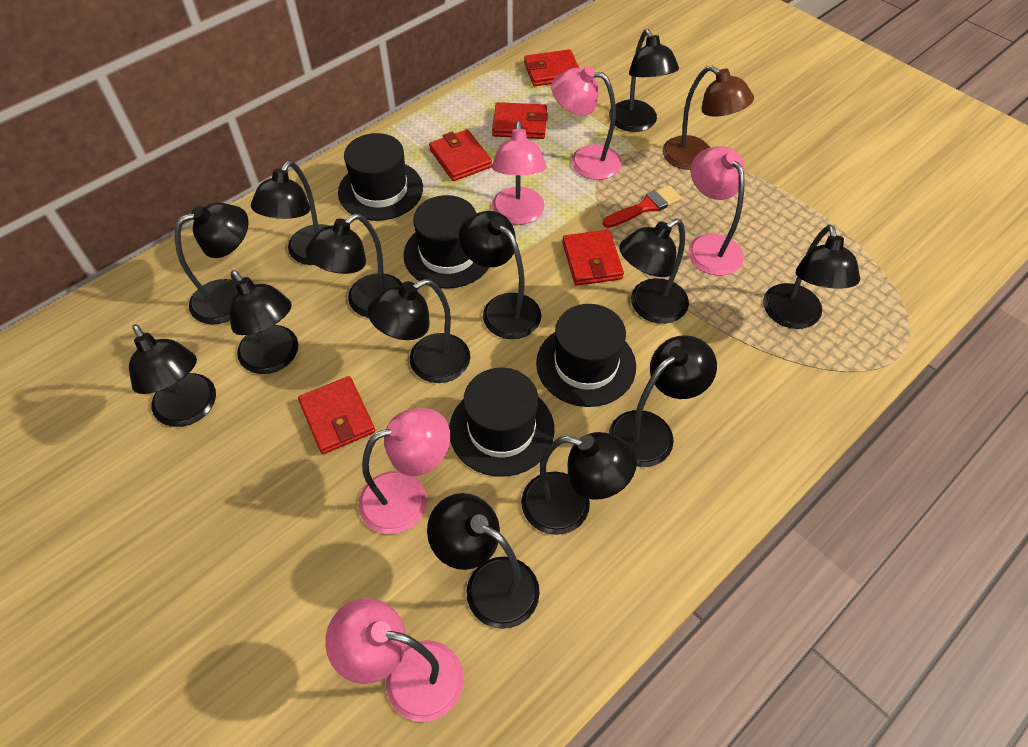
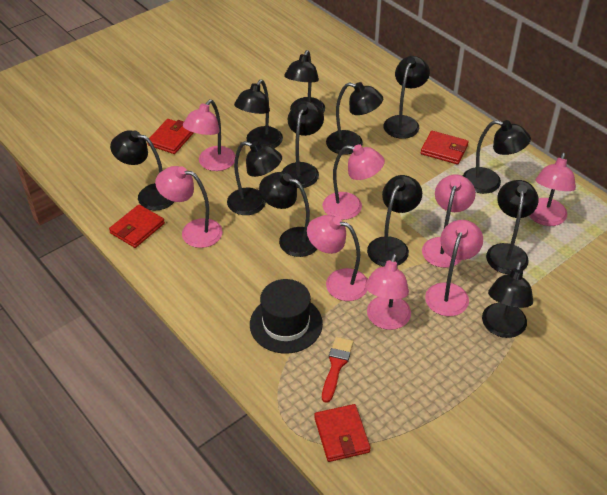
black hat: 4 -> 1
black lamp: 13 -> 12
brown lamp: 1 -> 0
pink lamp: 5 -> 8
red wallet: 5 -> 4

